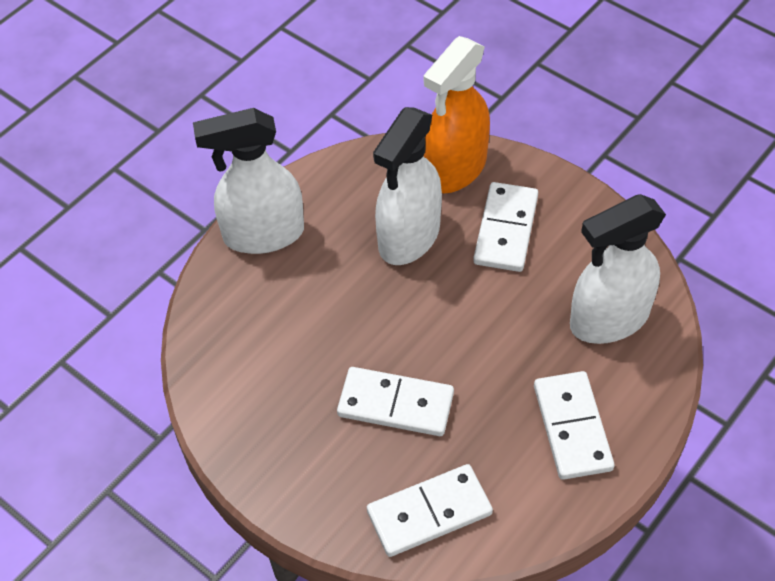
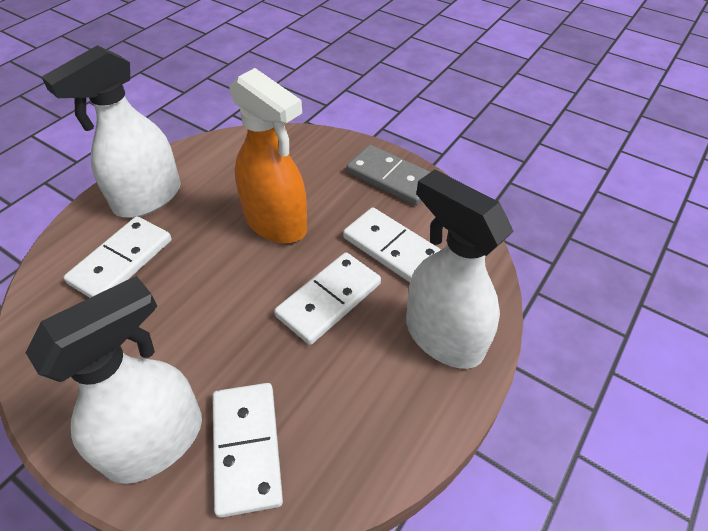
grey domino: 0 -> 1

